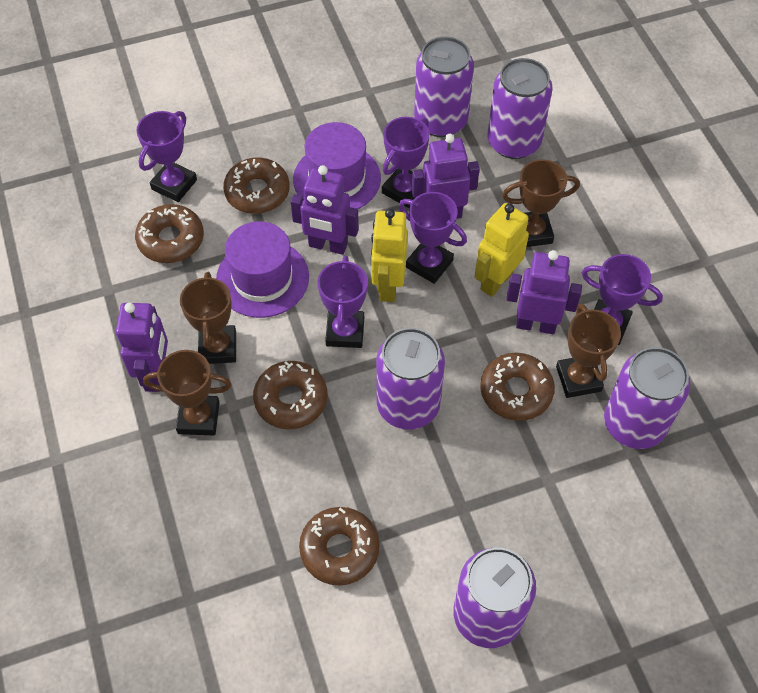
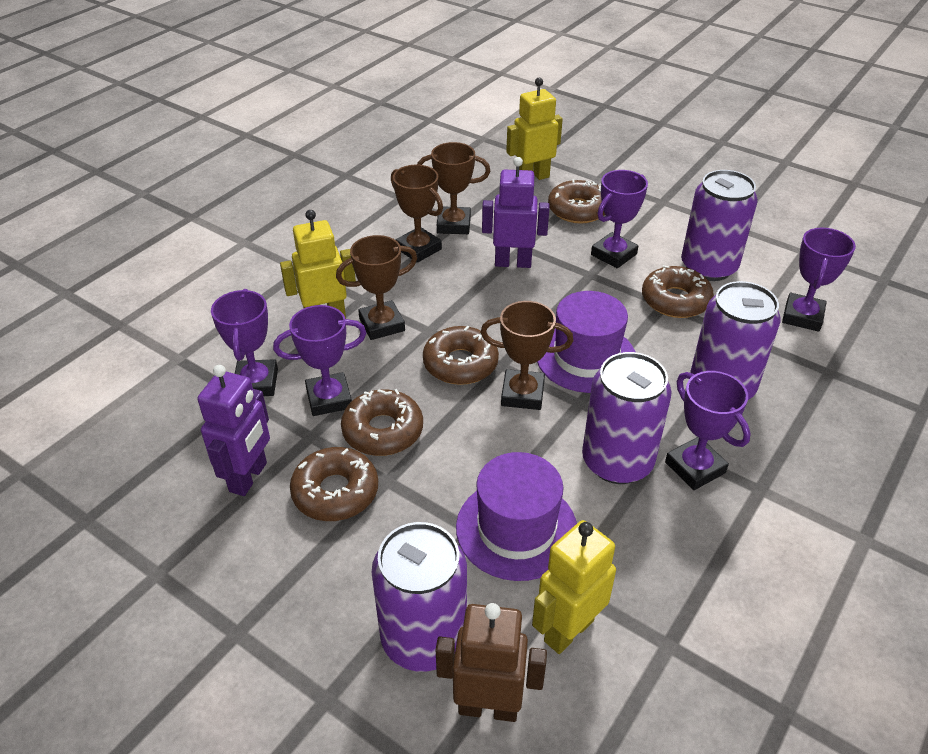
brown robot: 0 -> 1
purple can: 5 -> 4
purple robot: 4 -> 2
yellow robot: 2 -> 3

